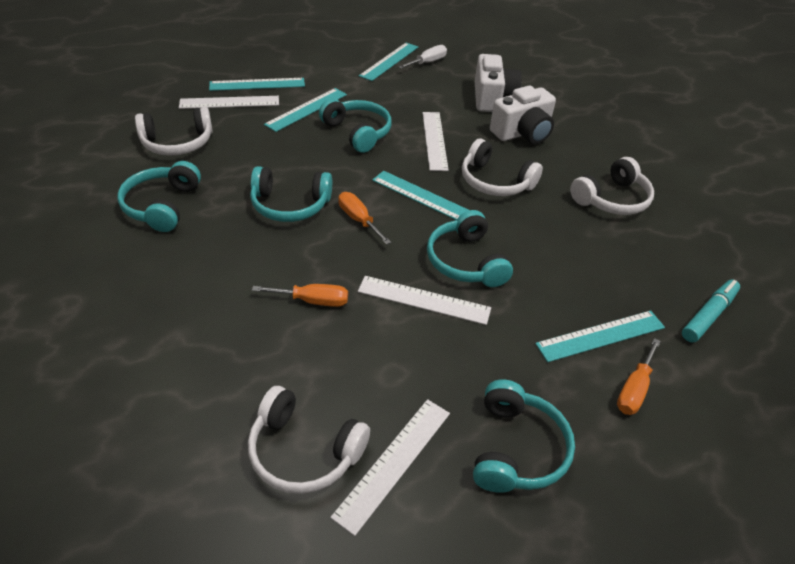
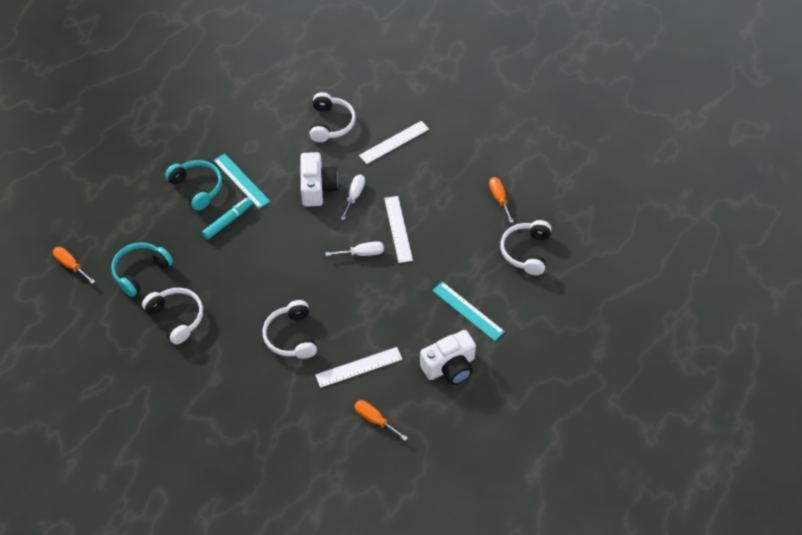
turquoise headphones: 5 -> 2
turquoise ruler: 5 -> 2
white ruler: 4 -> 3
white screwdriver: 1 -> 2

